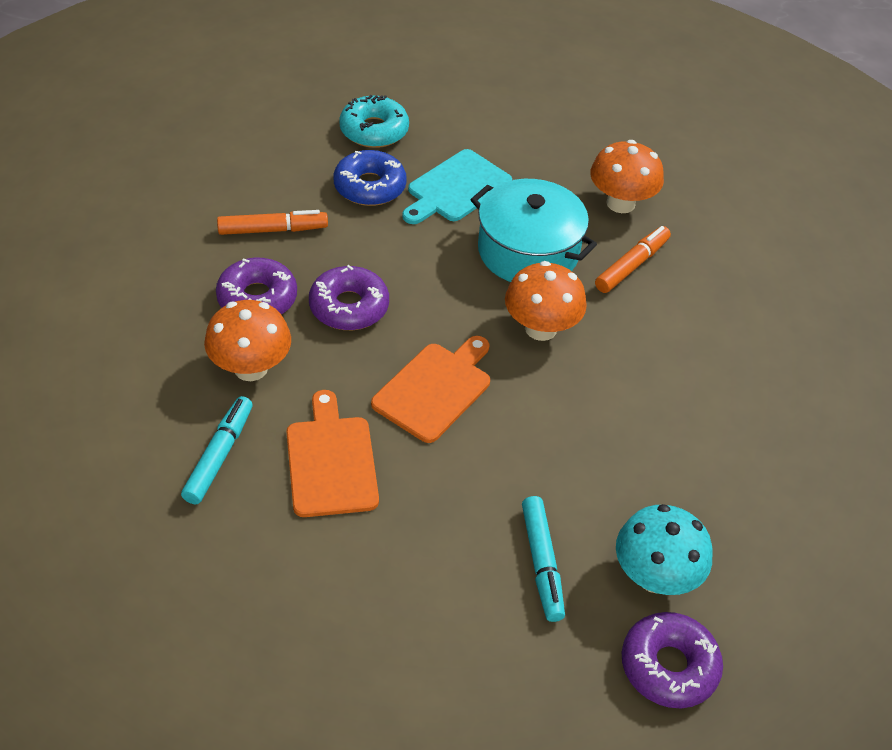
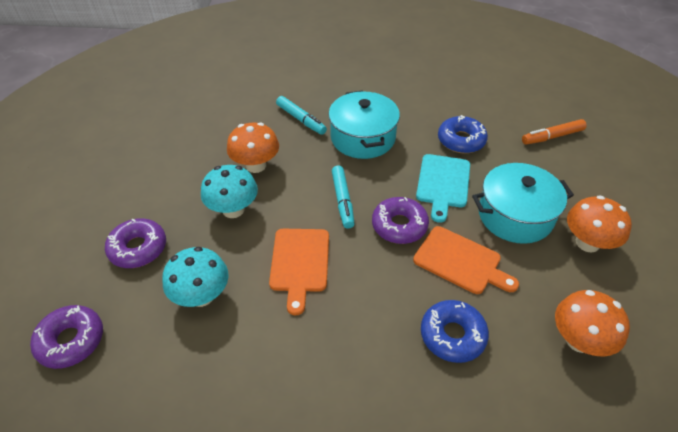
blue donut: 1 -> 2
orange marker: 2 -> 1
turquoise donut: 1 -> 0
turquoise mushroom: 1 -> 2
turquoise pot: 1 -> 2

